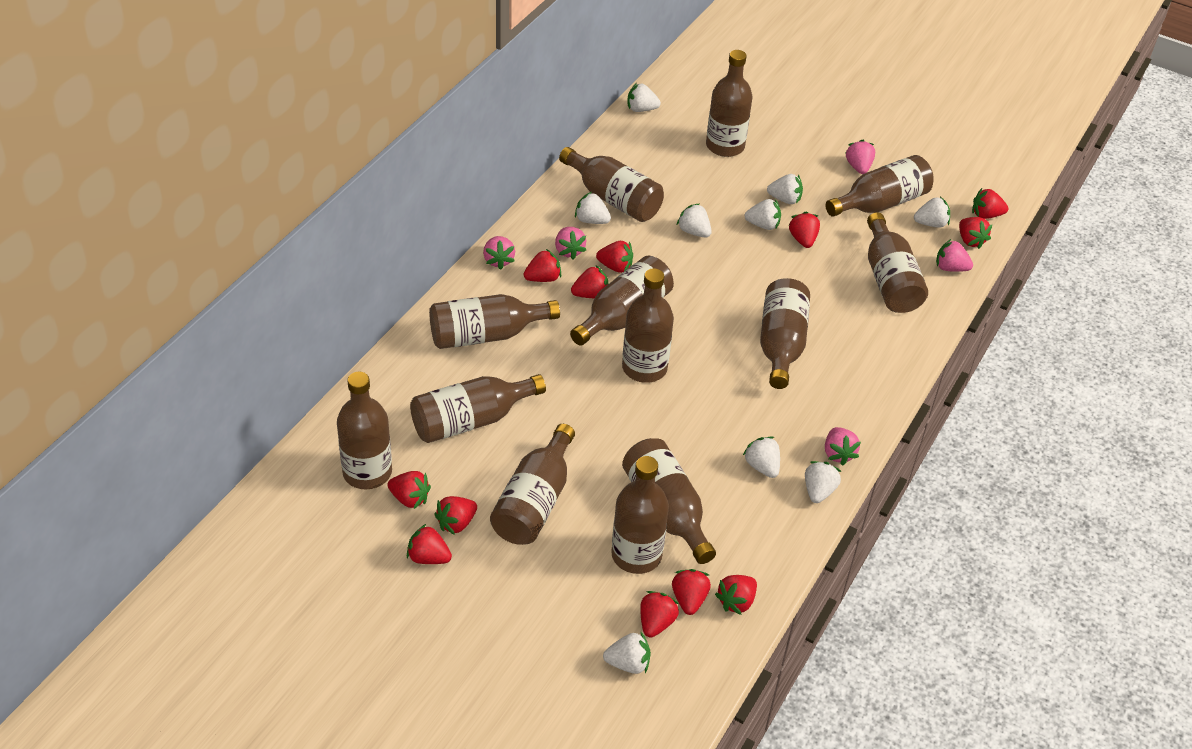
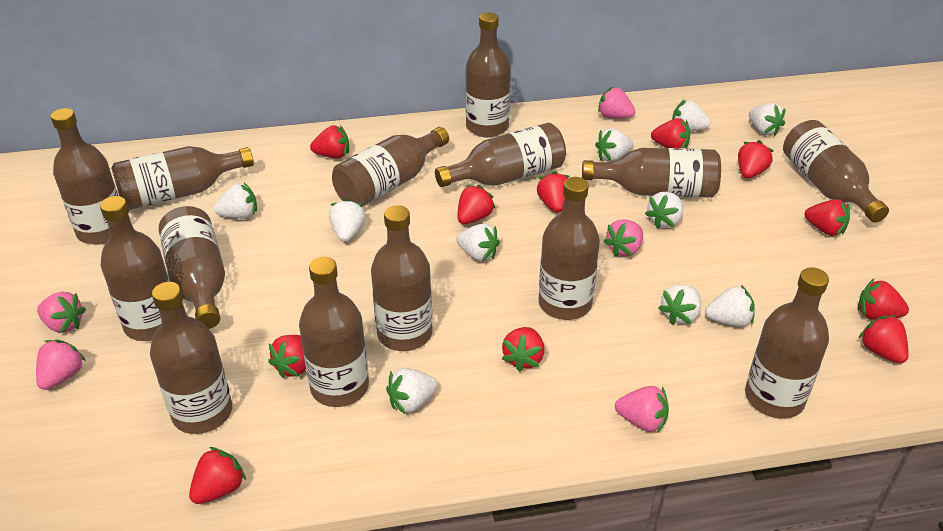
brown bottle: 13 -> 14
red strawberry: 12 -> 11
white strawberry: 9 -> 10

